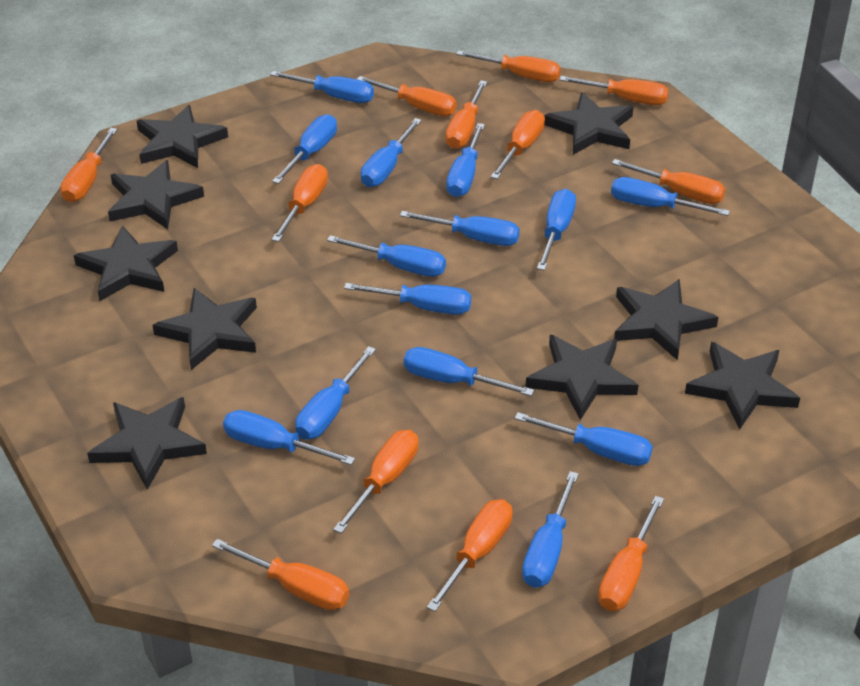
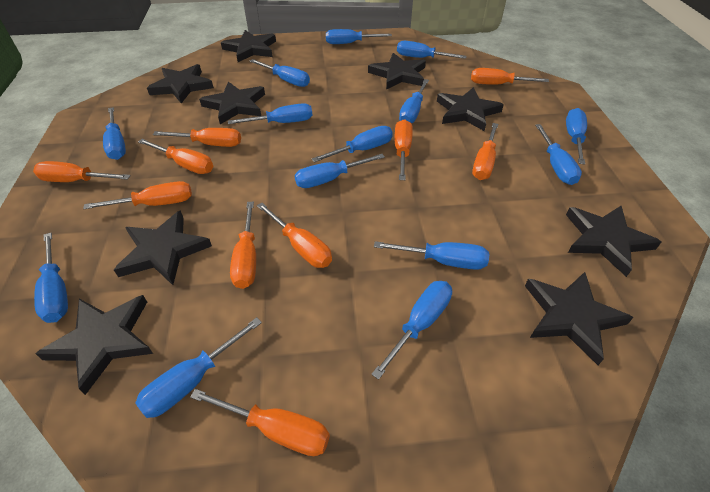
orange screwdriver: 12 -> 10

